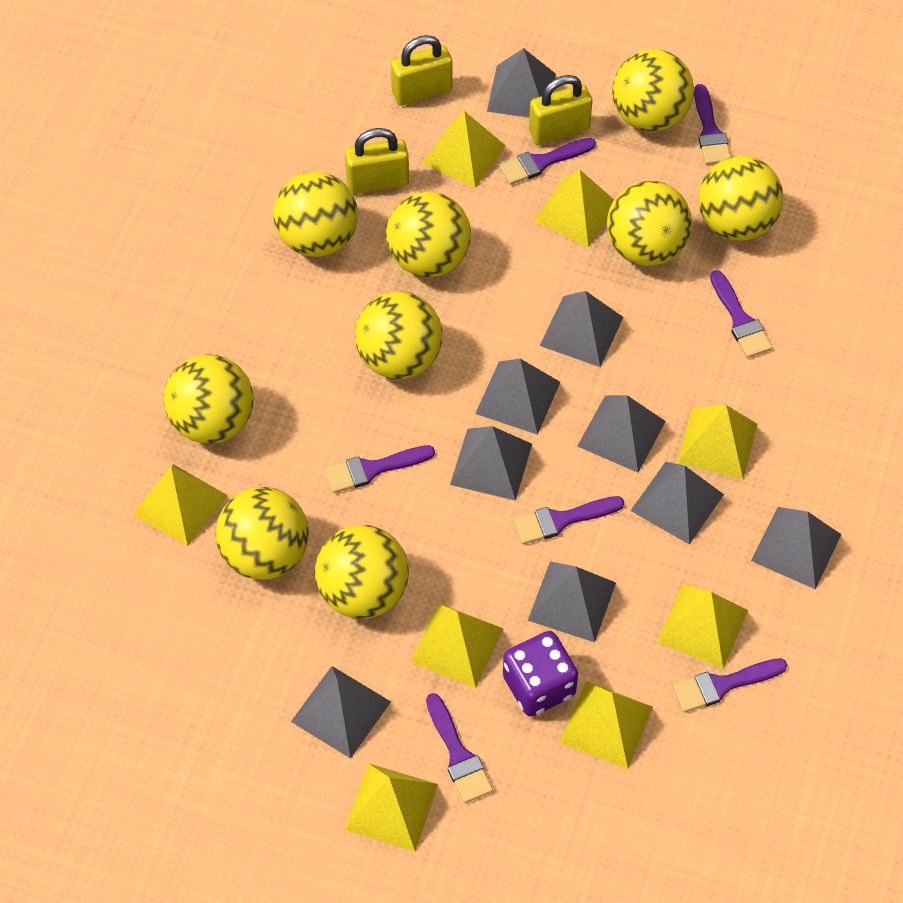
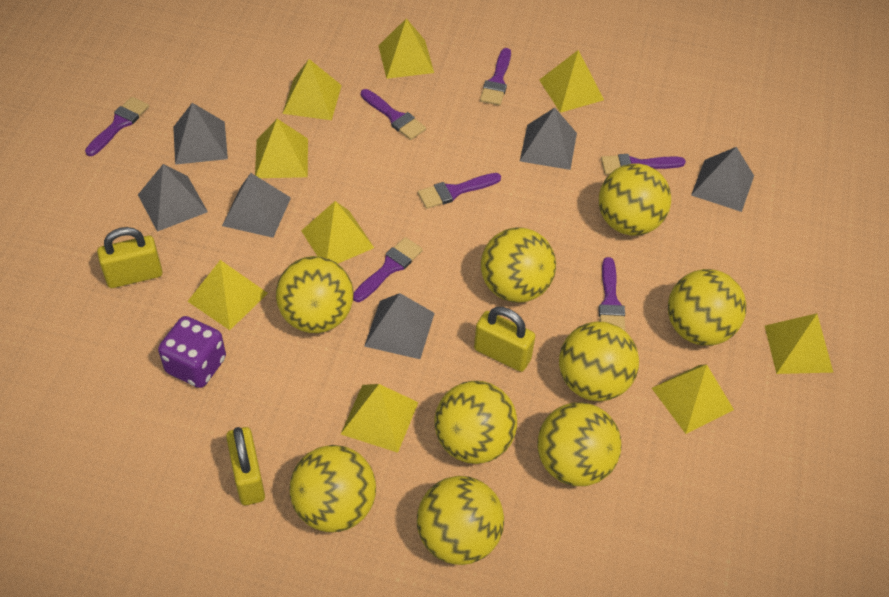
grey pyramid: 9 -> 6
yellow pyramid: 8 -> 9

